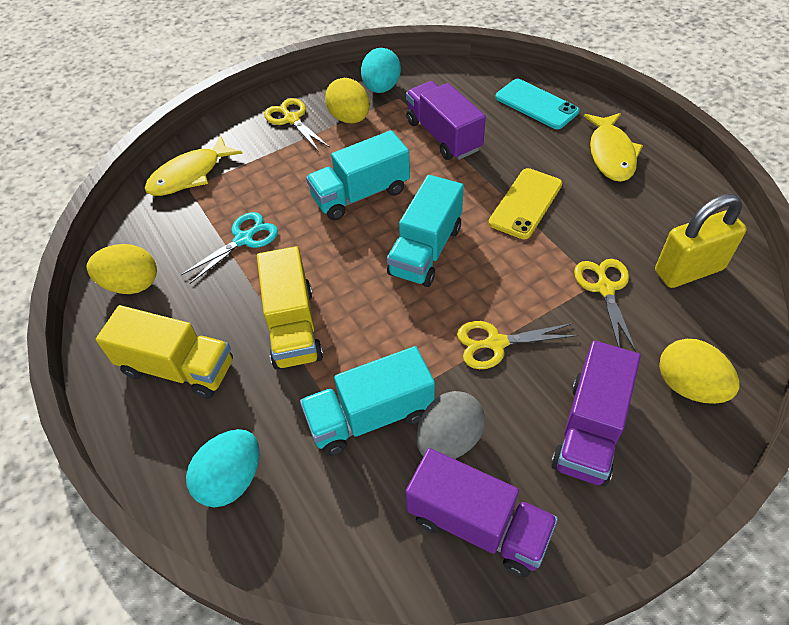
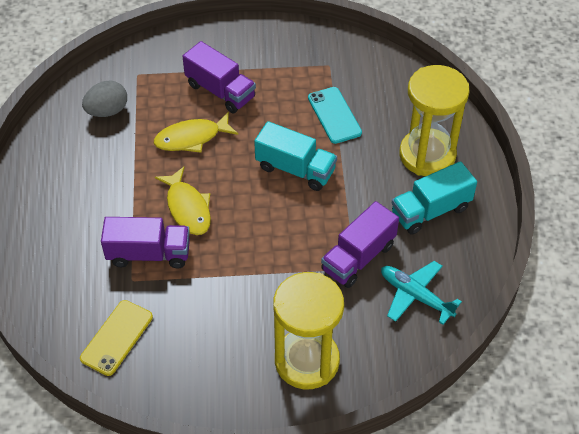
turquoise egg: 2 -> 0
turquoise plane: 0 -> 1
turquoise scissors: 1 -> 0
turquoise truck: 3 -> 2
yellow egg: 3 -> 0
yellow hourglass: 0 -> 2
yellow padlock: 1 -> 0
yellow scissors: 3 -> 0
yellow truck: 2 -> 0

